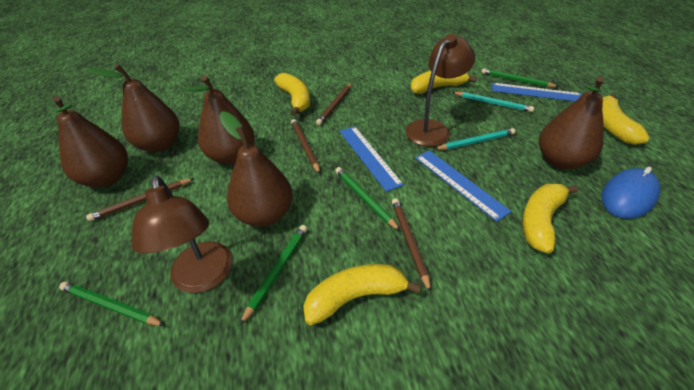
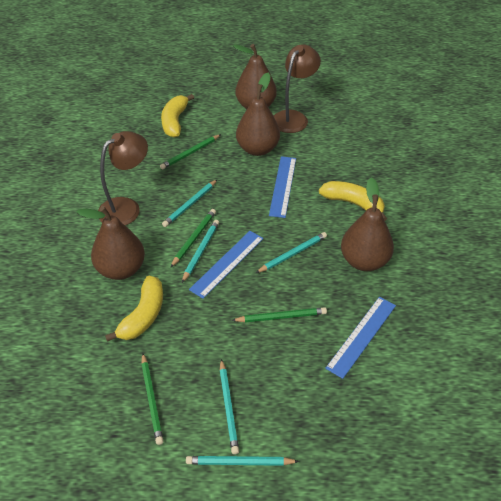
blue mouse: 1 -> 0
brown pear: 5 -> 4
brown pencil: 4 -> 0
turquoise pencil: 2 -> 5
yellow banana: 5 -> 3

